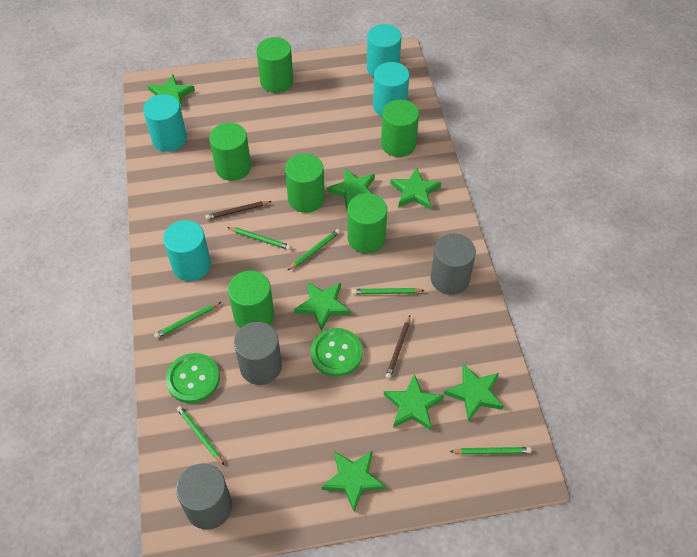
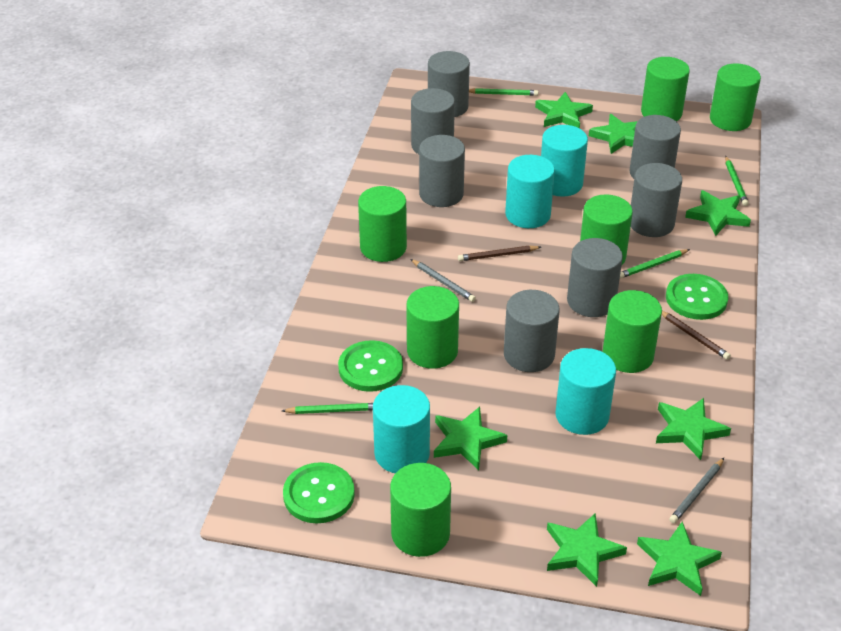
green button: 2 -> 3
green cylinder: 6 -> 7
green pencil: 6 -> 4
grey cylinder: 3 -> 7
grey pencil: 0 -> 2

